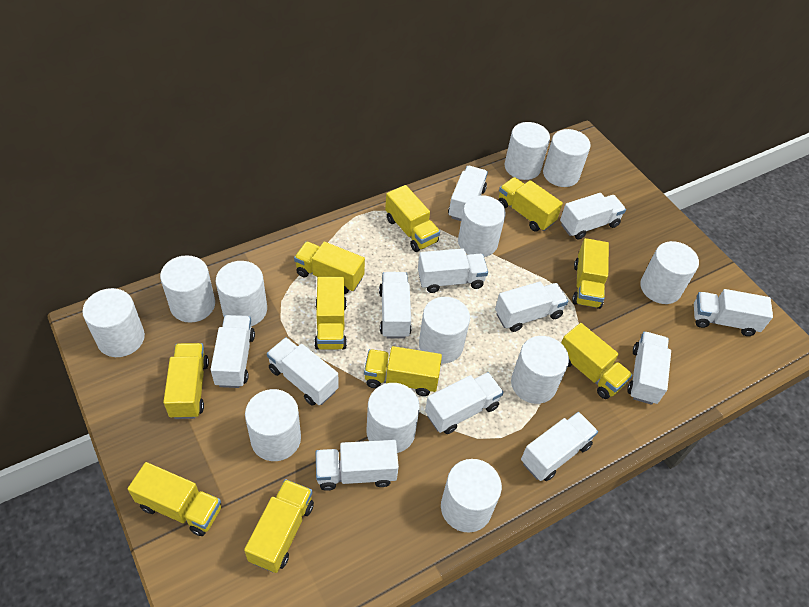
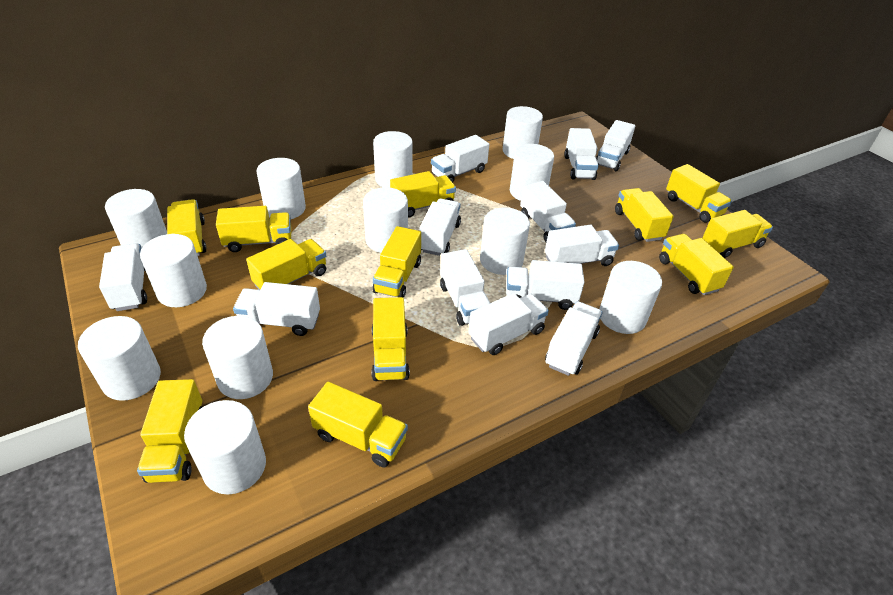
yellow truck: 10 -> 12

